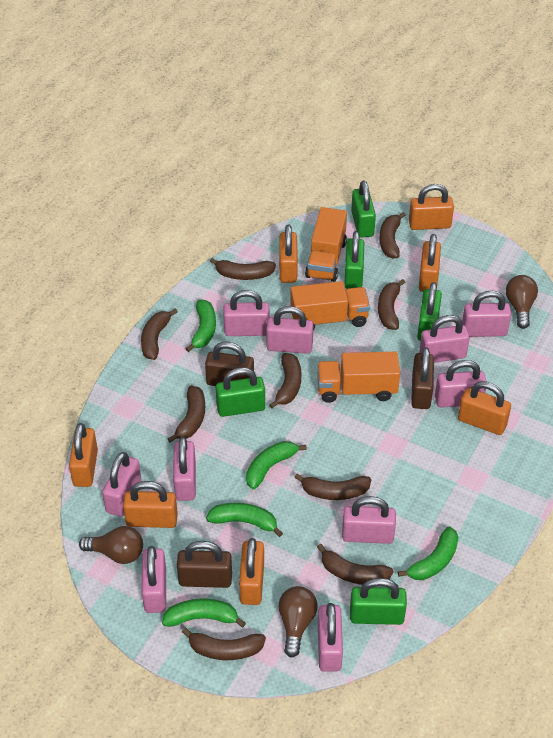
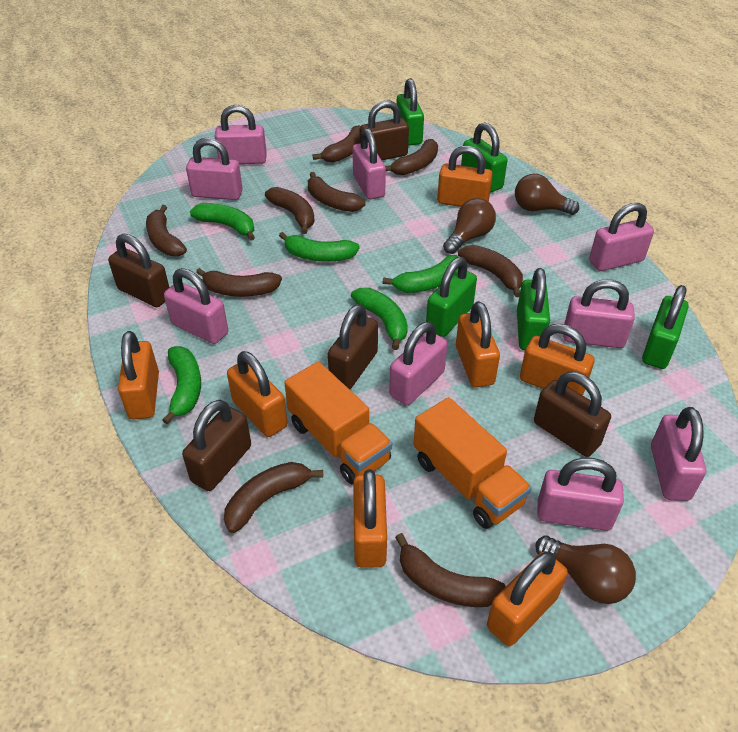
brown padlock: 3 -> 5
orange truck: 3 -> 2
pink padlock: 10 -> 9

